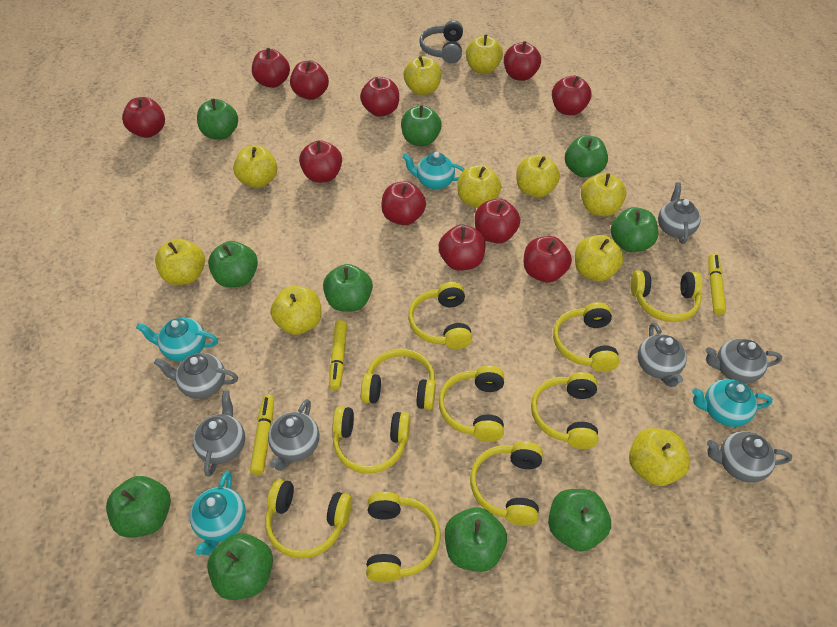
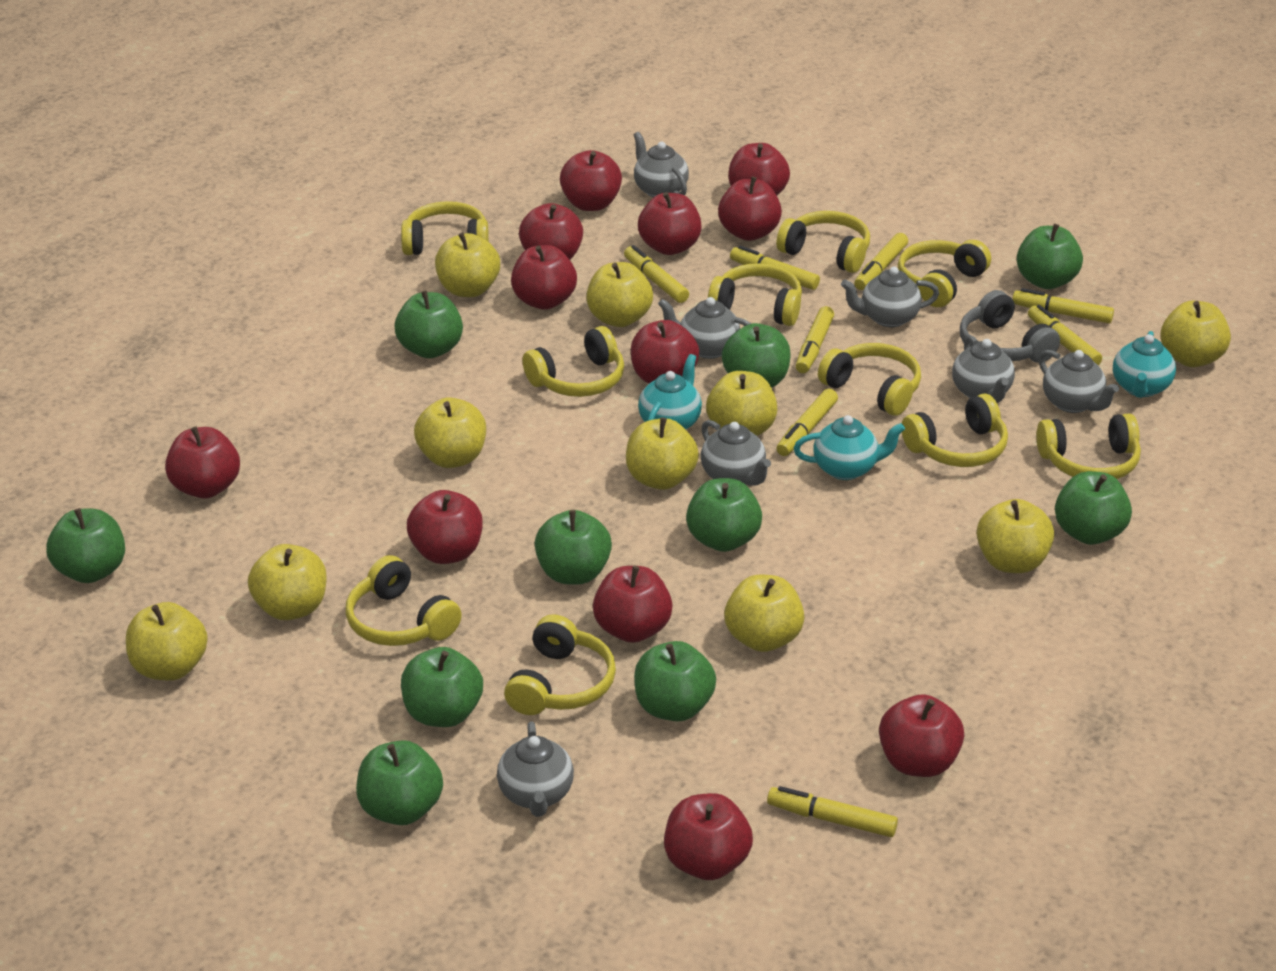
red apple: 11 -> 12
turquoise teapot: 4 -> 3
yellow marker: 3 -> 8

